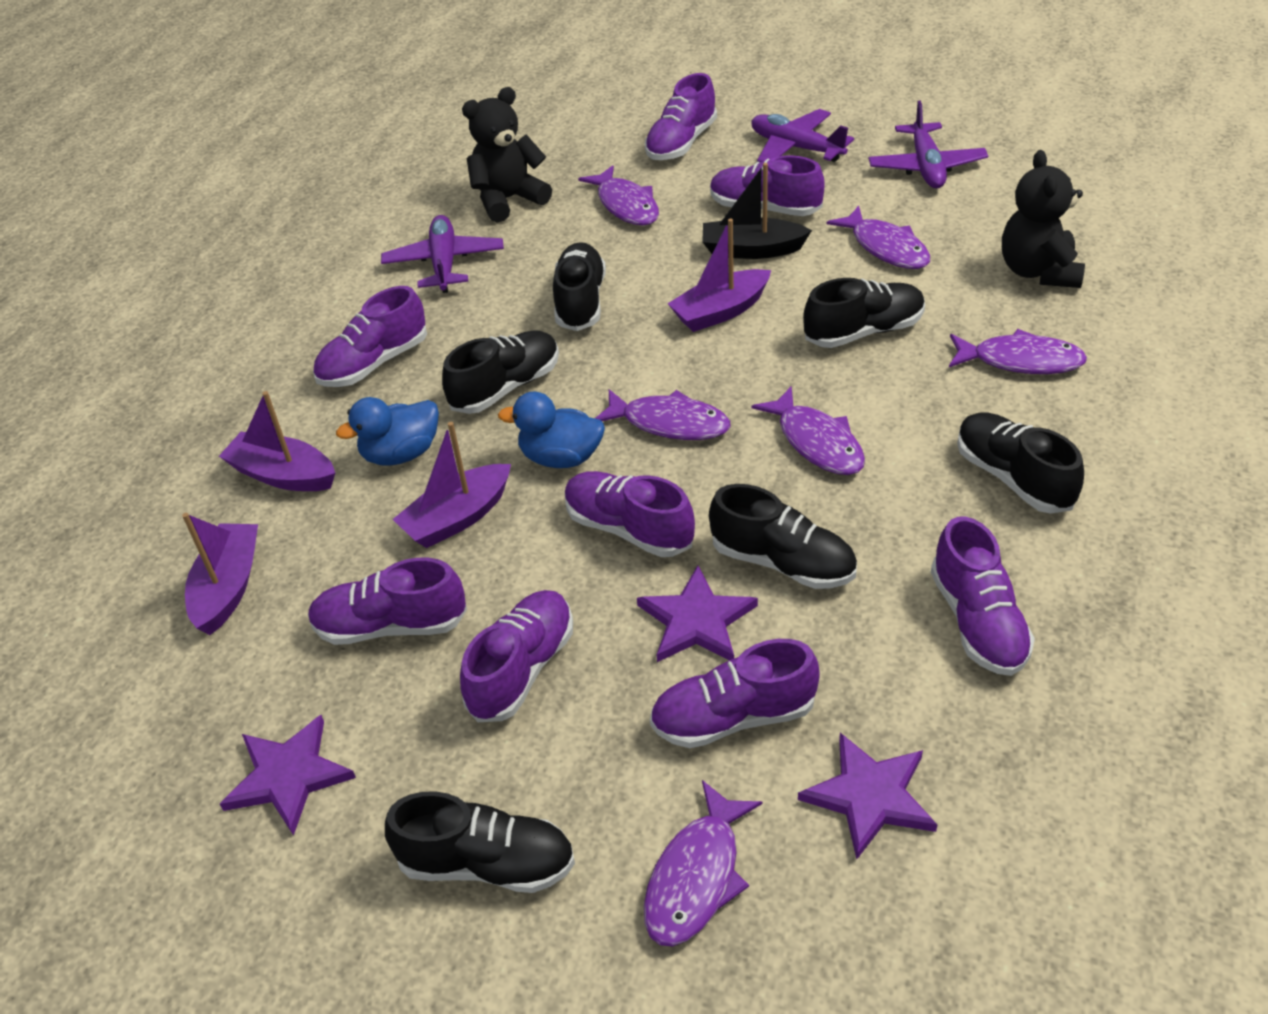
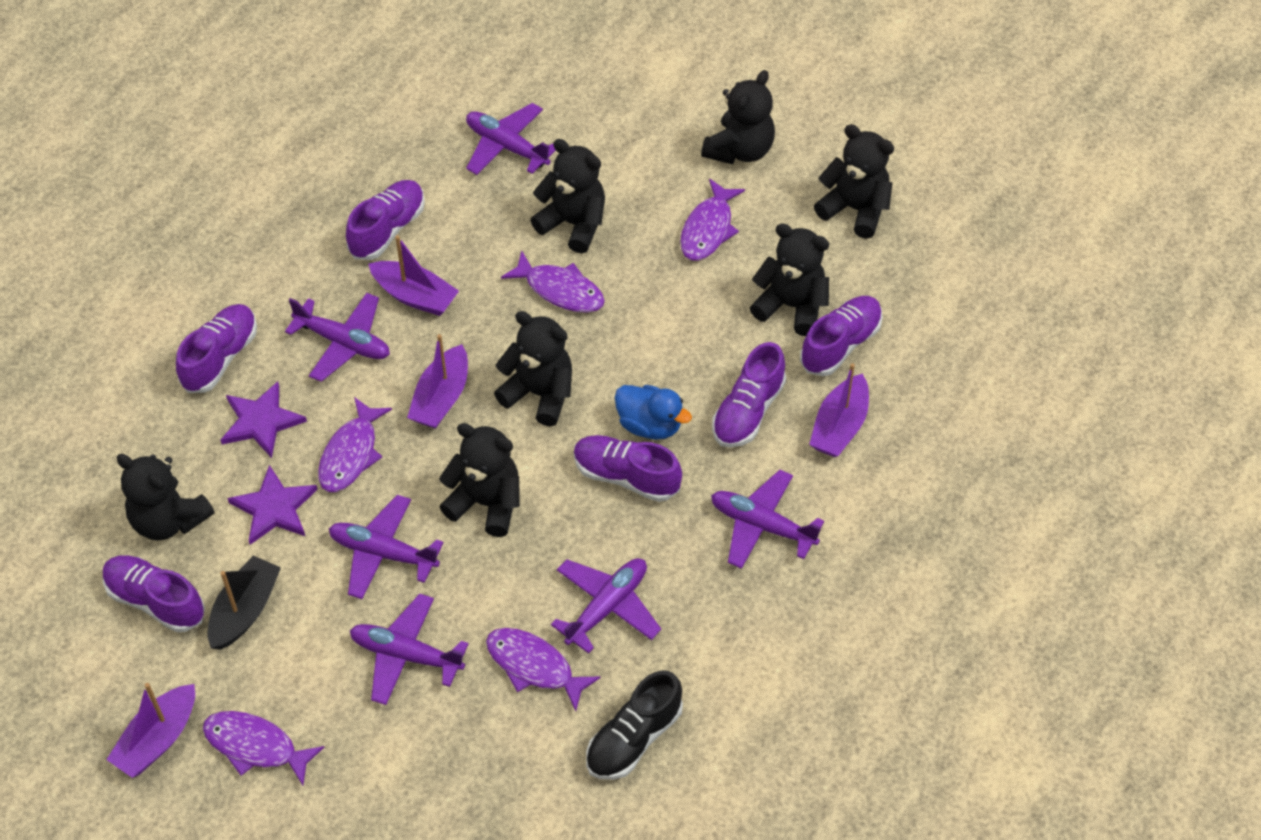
black shoe: 6 -> 1
black teddy bear: 2 -> 7
blue duck: 2 -> 1
purple fish: 6 -> 5
purple plane: 3 -> 6
purple shoe: 8 -> 6
purple star: 3 -> 2

